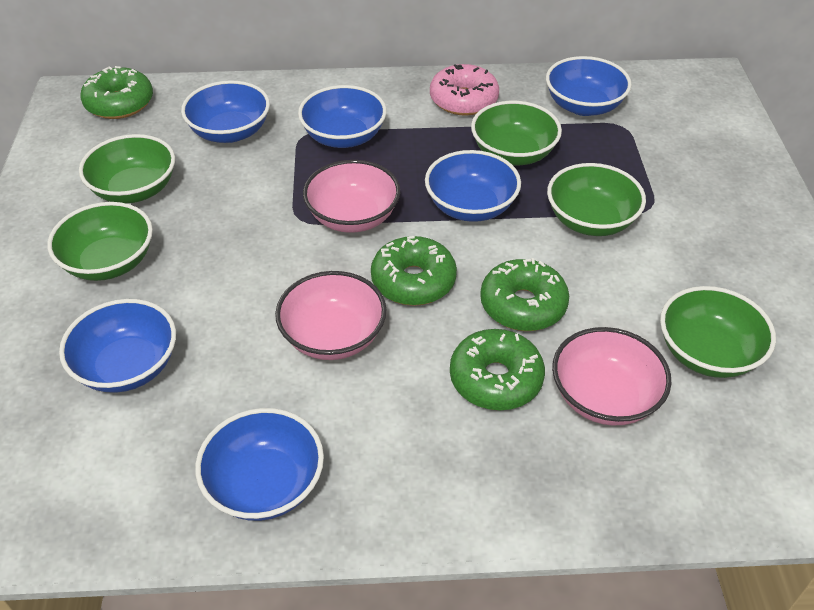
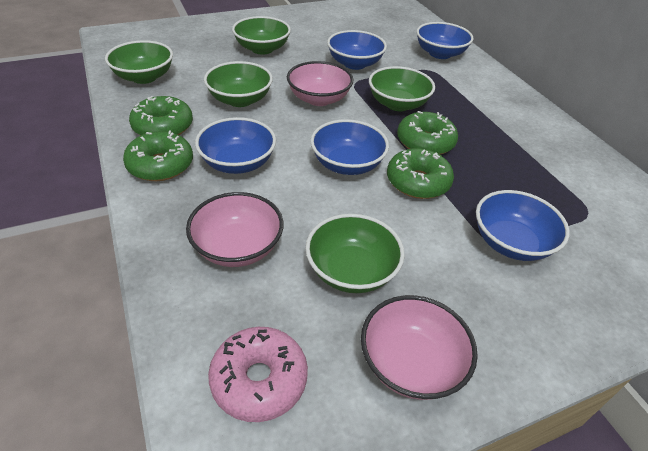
blue bowl: 6 -> 5

